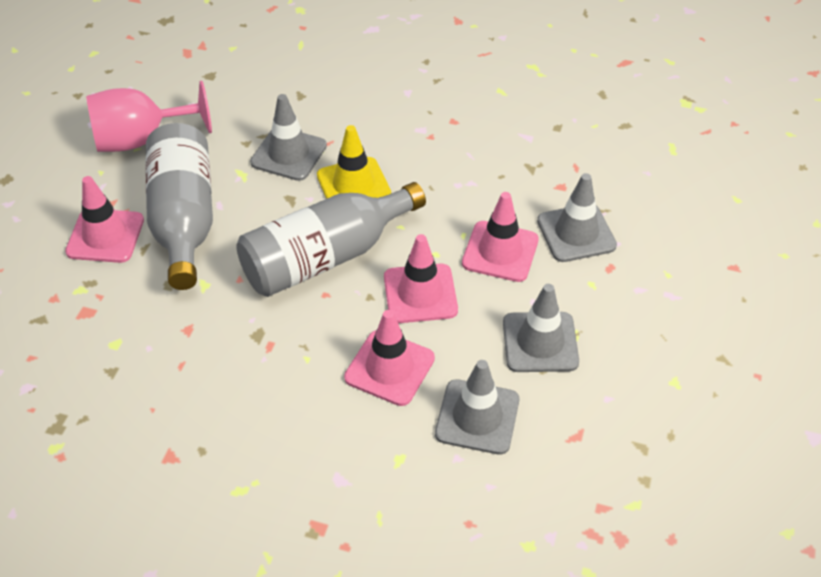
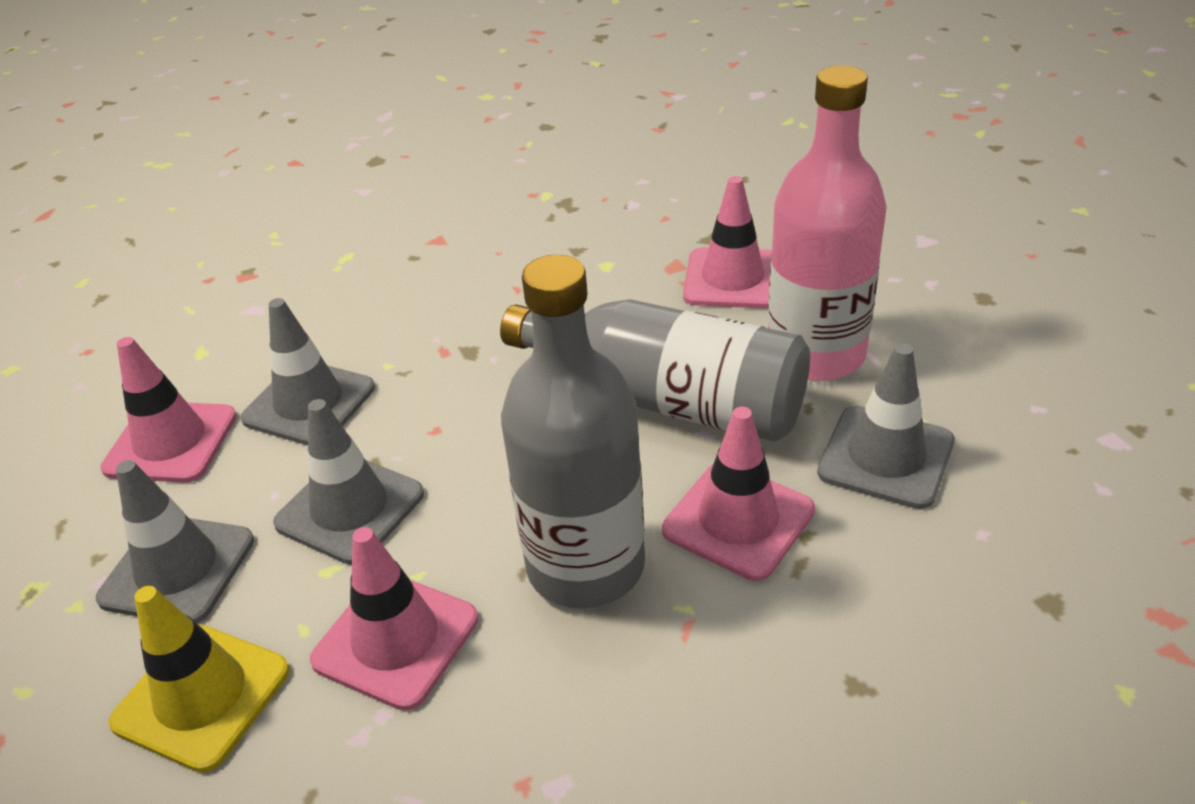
pink bottle: 0 -> 1
pink goblet: 1 -> 0

